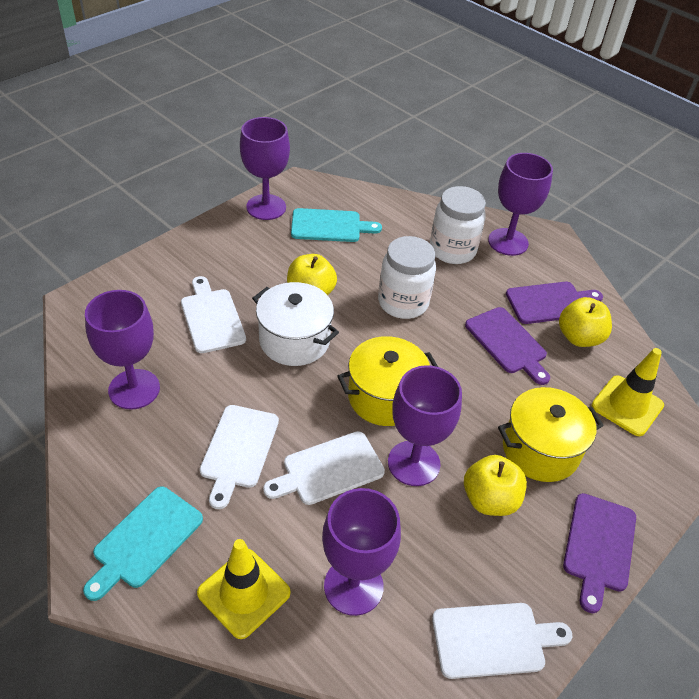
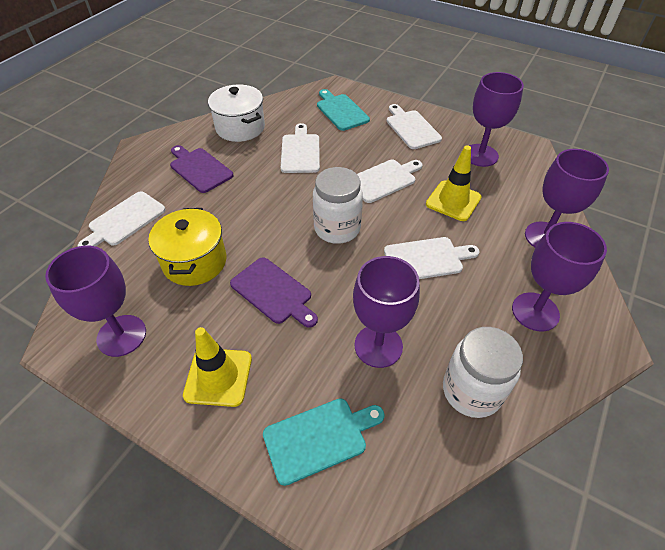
purple cutting board: 3 -> 2
white cutting board: 4 -> 5
yellow apple: 3 -> 0
yellow pot: 2 -> 1

